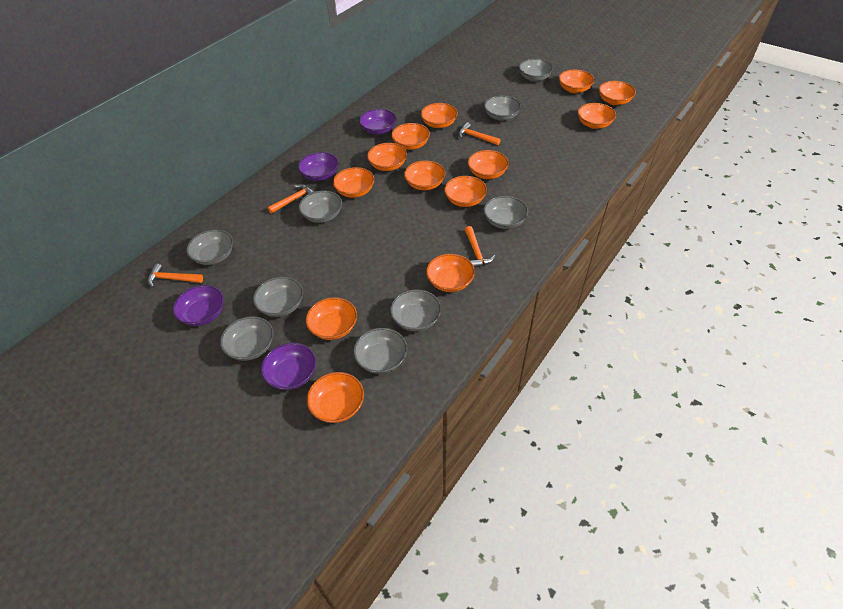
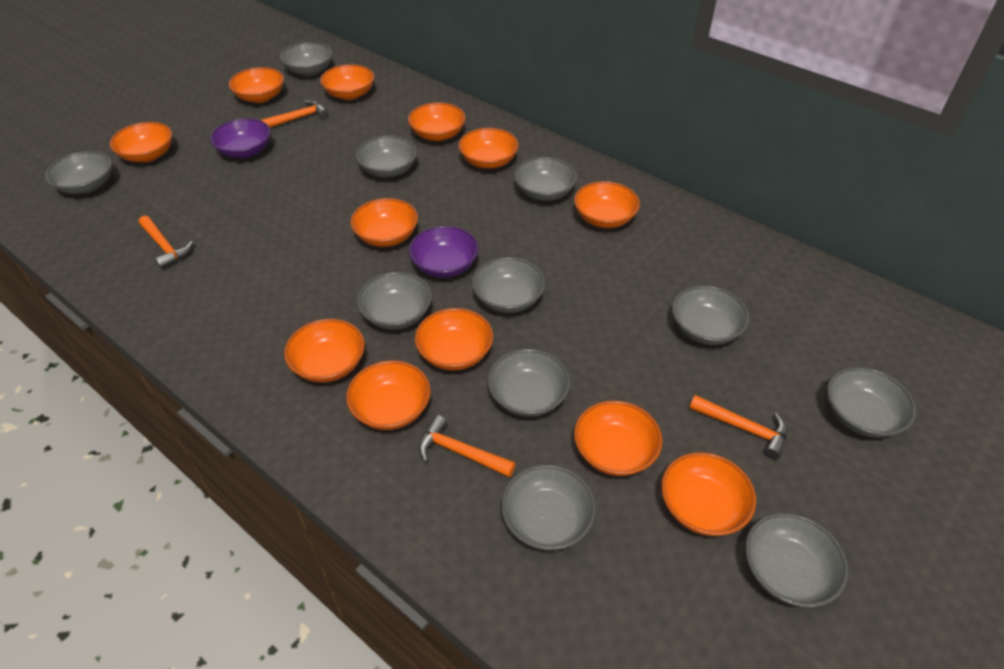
grey bowl: 9 -> 11
orange bowl: 13 -> 12
purple bowl: 4 -> 2

